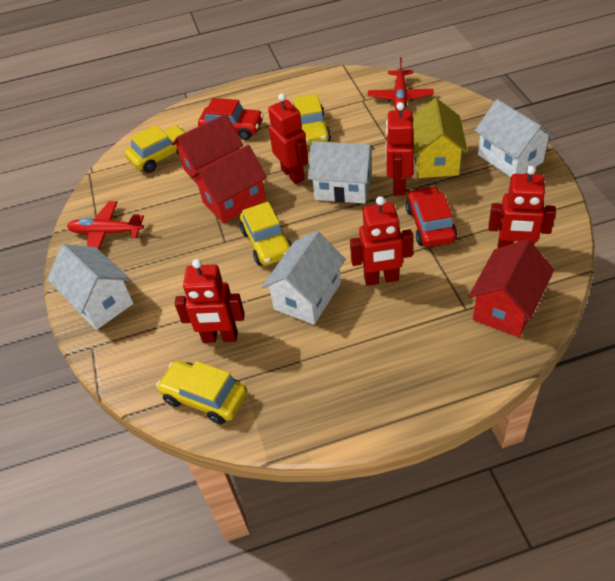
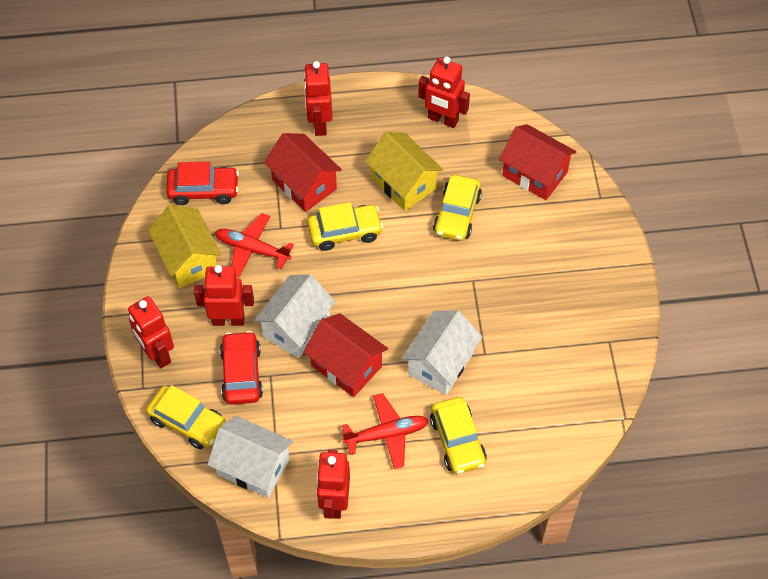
white house: 4 -> 3
yellow house: 1 -> 2

